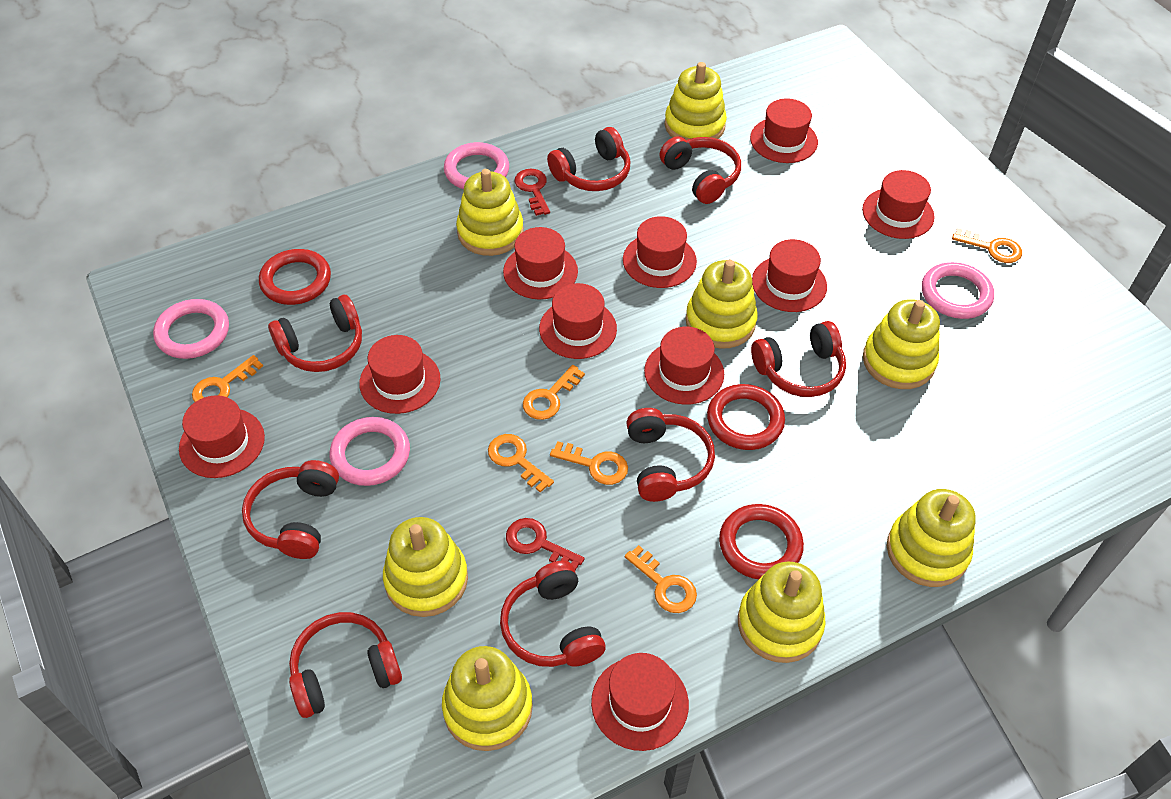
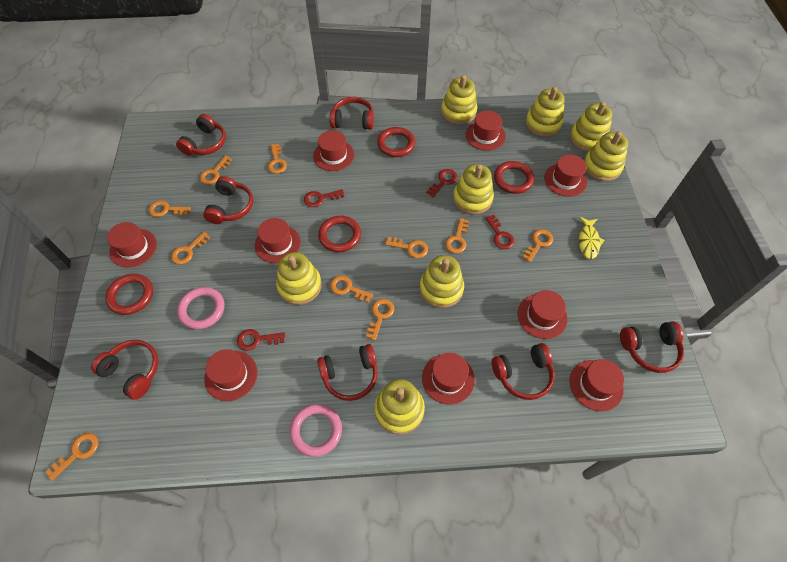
orange key: 6 -> 10
pink ring: 4 -> 2
red hat: 10 -> 9
red headphones: 8 -> 7
red key: 2 -> 4
red ring: 3 -> 4
yellow fish: 0 -> 1

